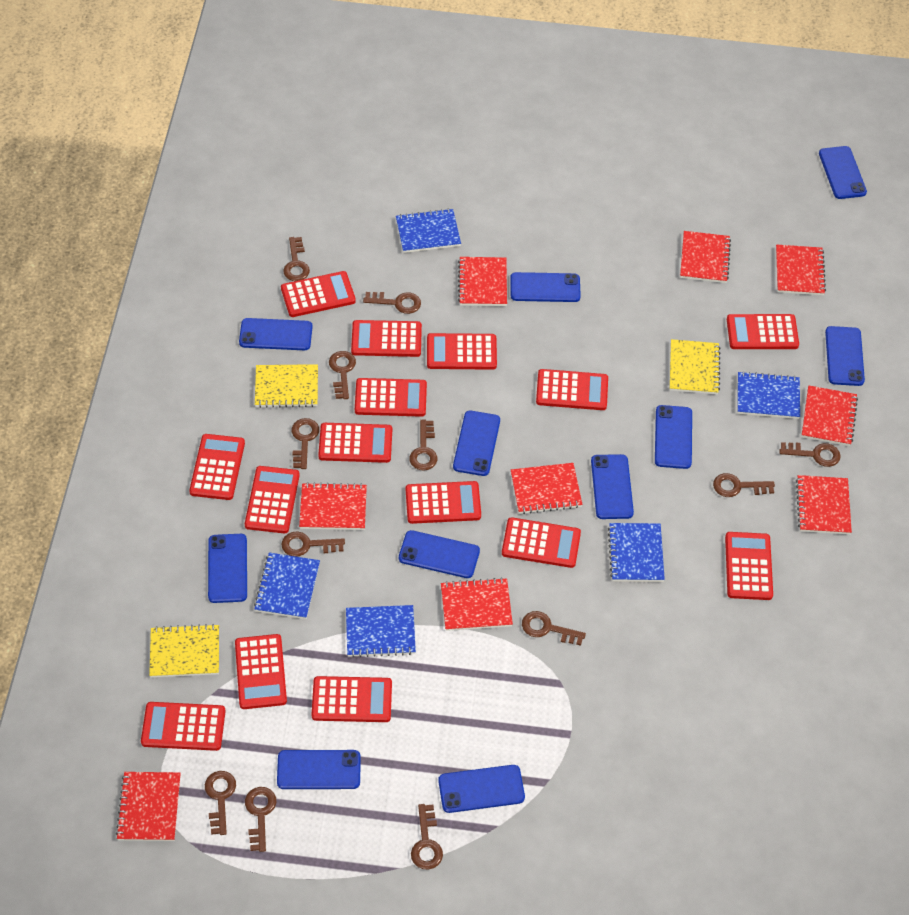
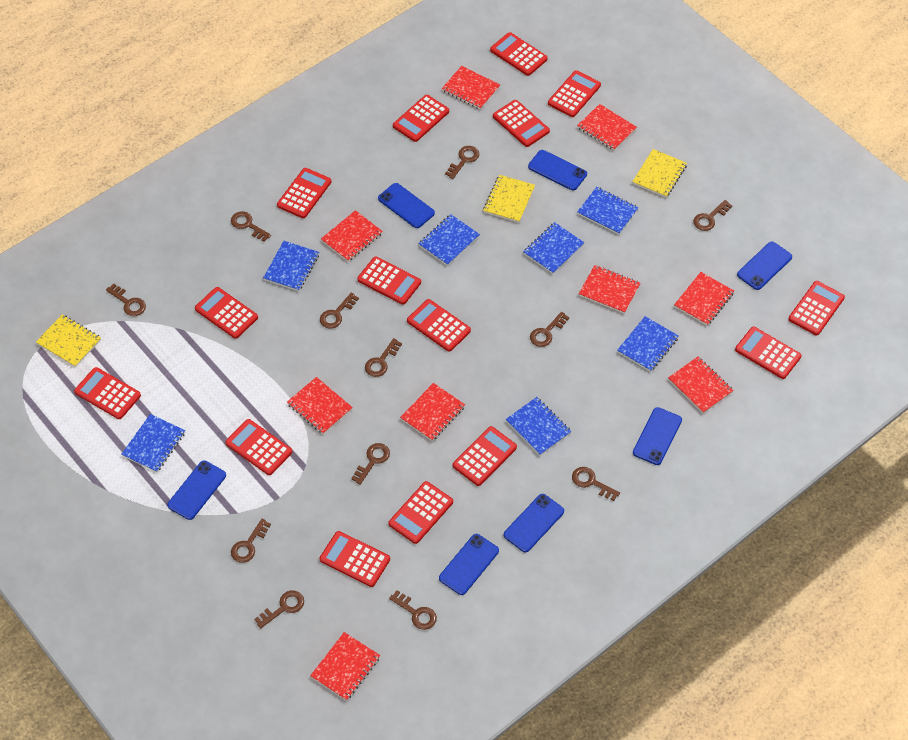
blue notebook: 5 -> 7
blue phone: 11 -> 7

